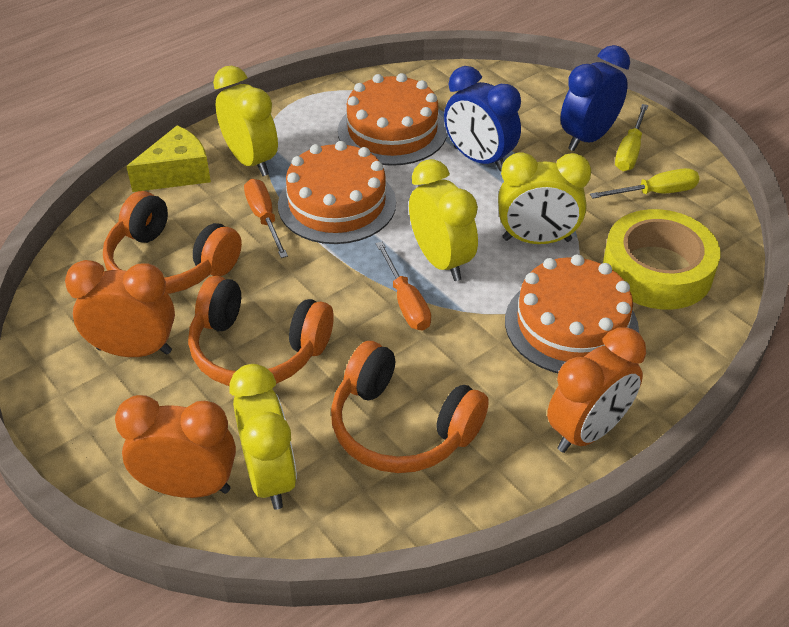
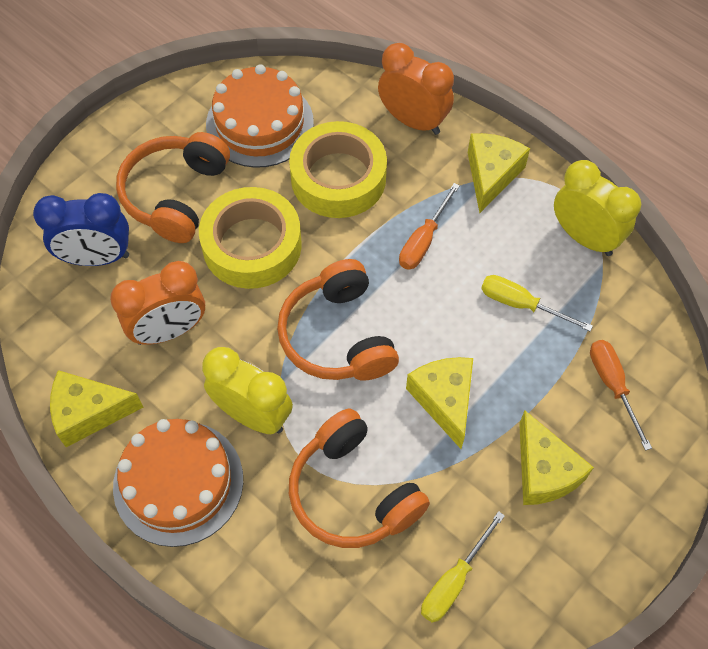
blue clock: 2 -> 1
orange cake: 3 -> 2
orange clock: 3 -> 2
yellow cheese: 1 -> 4
yellow clock: 4 -> 2
yellow tape: 1 -> 2

